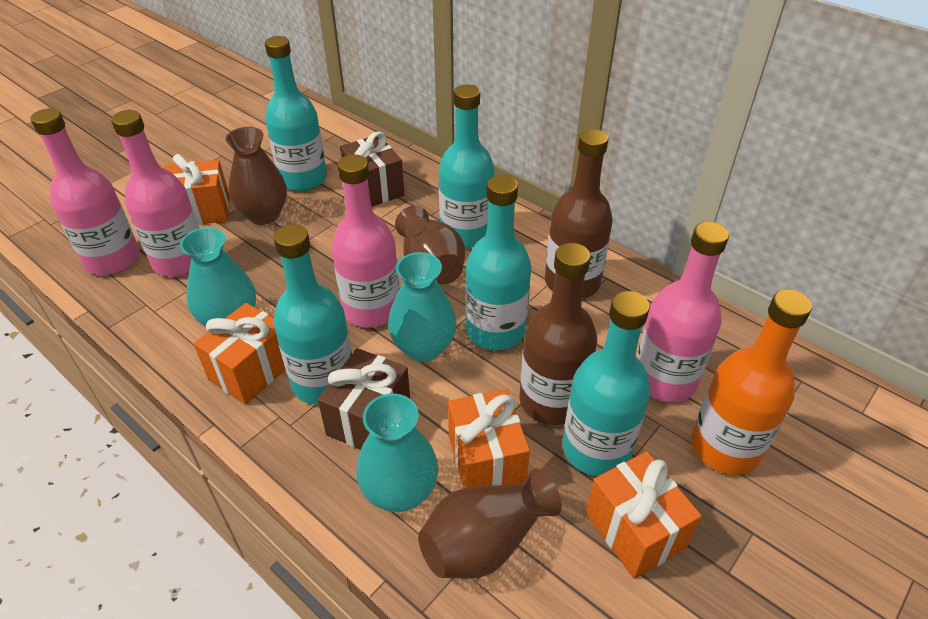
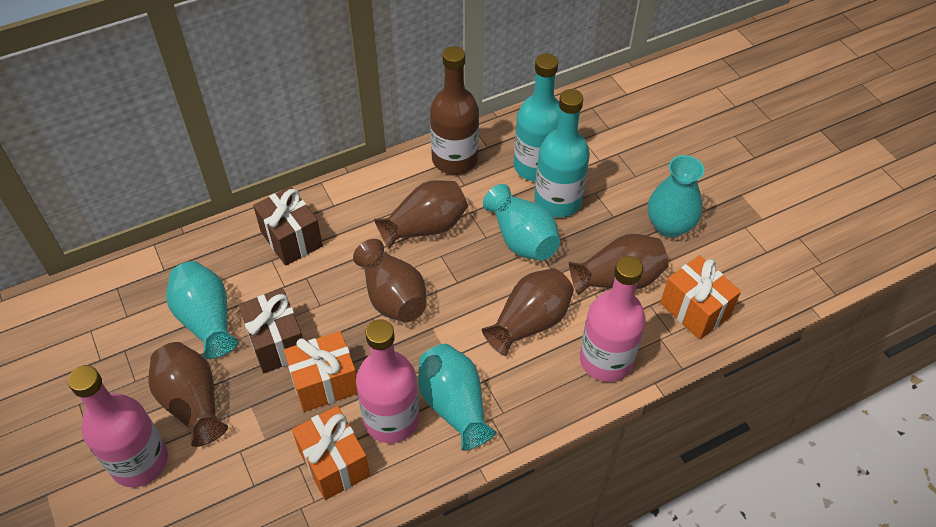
brown bottle: 2 -> 1
brown vase: 3 -> 5
orange bottle: 1 -> 0
orange gift: 4 -> 3
pink bottle: 4 -> 3
turquoise bottle: 5 -> 2
turquoise vase: 3 -> 4

